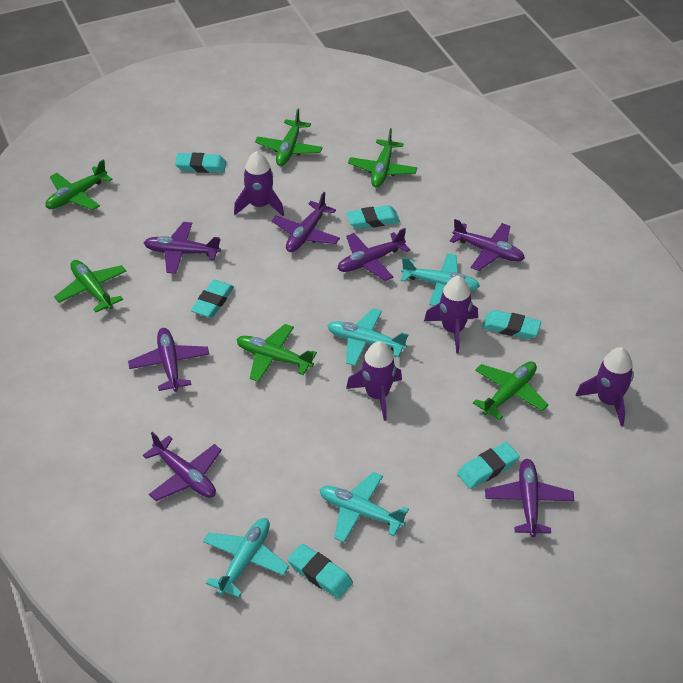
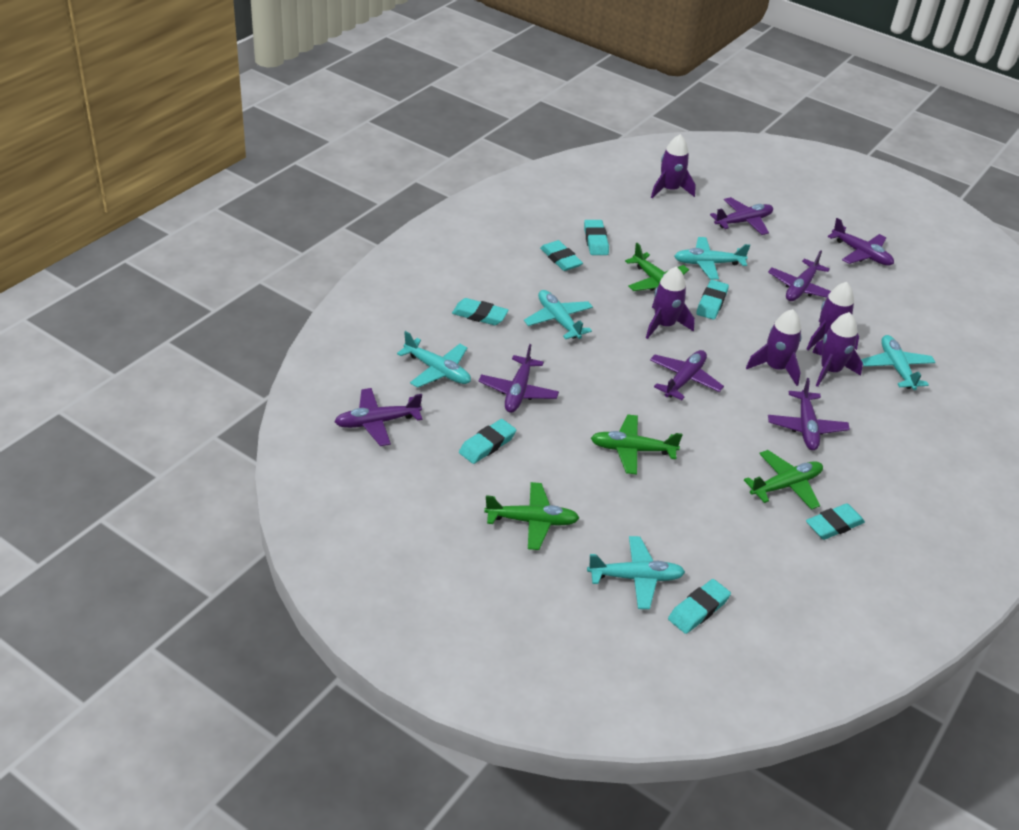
green plane: 6 -> 4
purple rocket: 4 -> 5
turquoise eraser: 6 -> 7
turquoise plane: 4 -> 5

